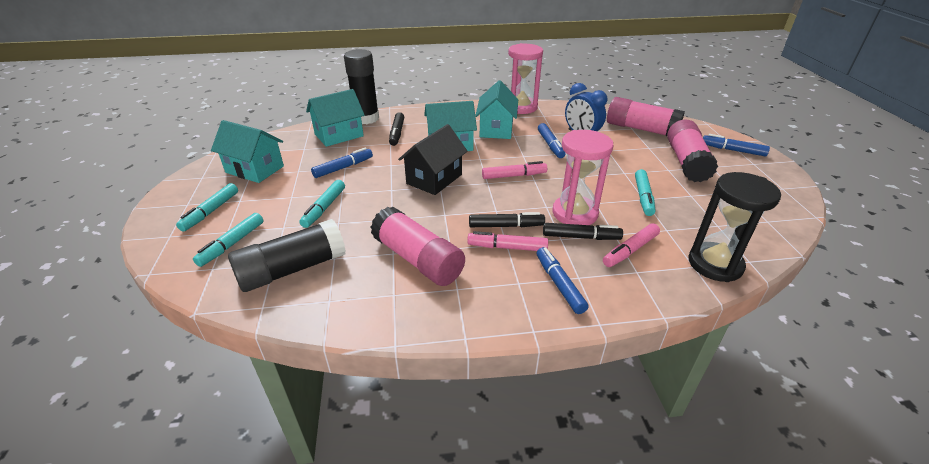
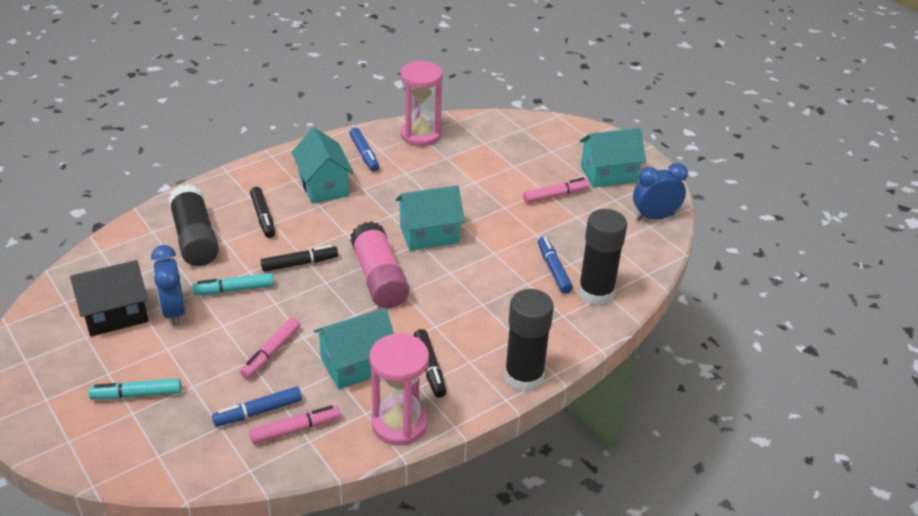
black glue stick: 2 -> 3
black hourglass: 1 -> 0
blue clock: 1 -> 2
blue marker: 4 -> 3
pink glue stick: 3 -> 1
turquoise marker: 4 -> 2

